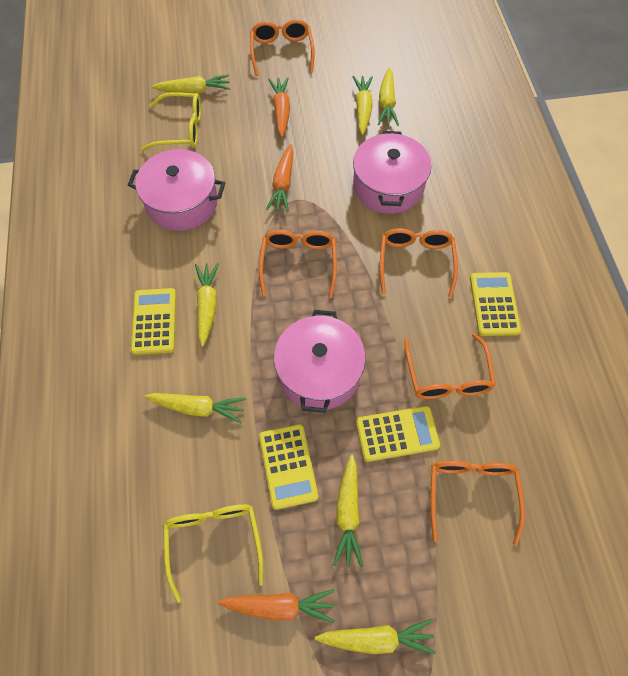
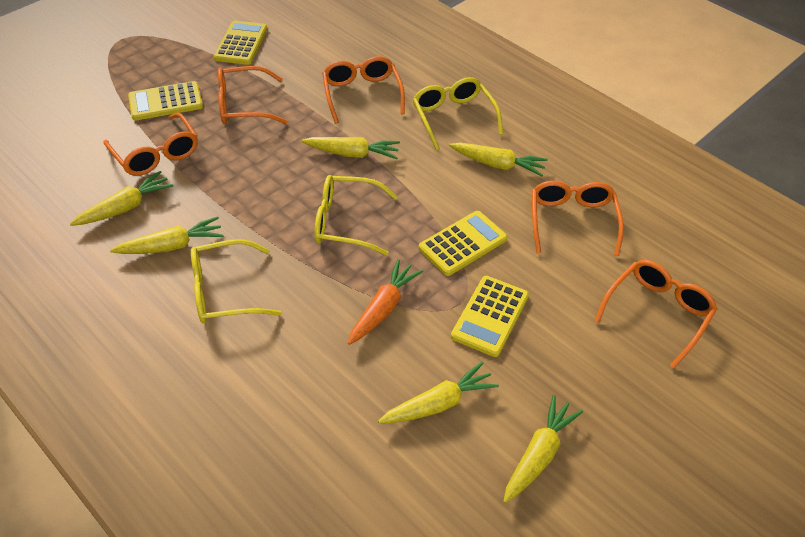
orange carrot: 3 -> 1
pink pot: 3 -> 0
yellow carrot: 7 -> 6
yellow glasses: 2 -> 3

